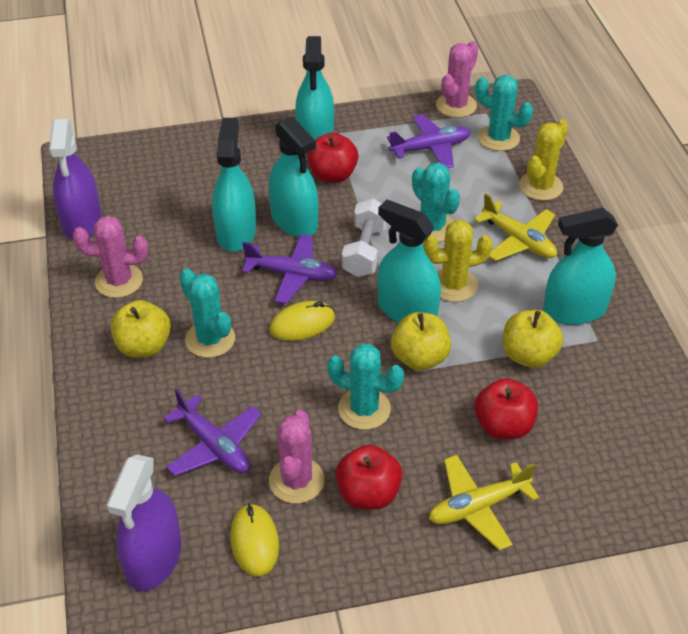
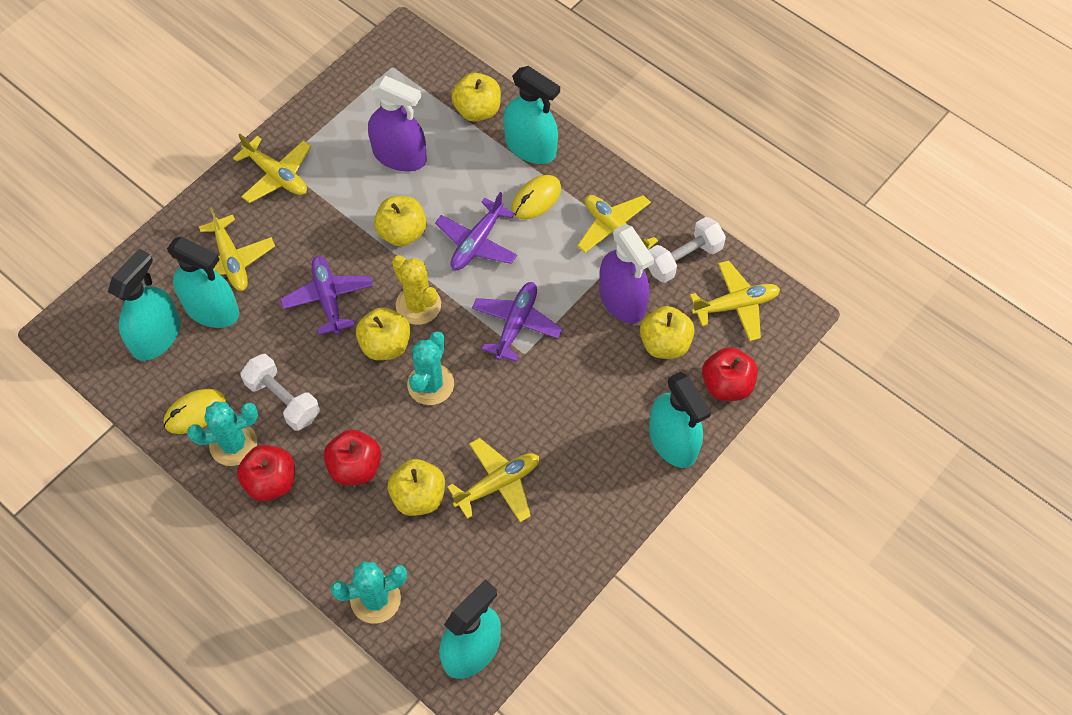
pink cactus: 3 -> 0
turquoise cactus: 4 -> 3
white dumbbell: 1 -> 2
yellow apple: 3 -> 5
yellow cactus: 2 -> 1
yellow plane: 2 -> 5

